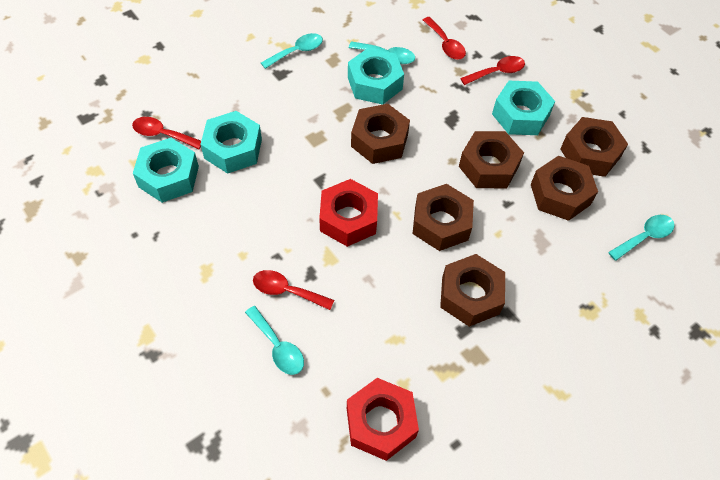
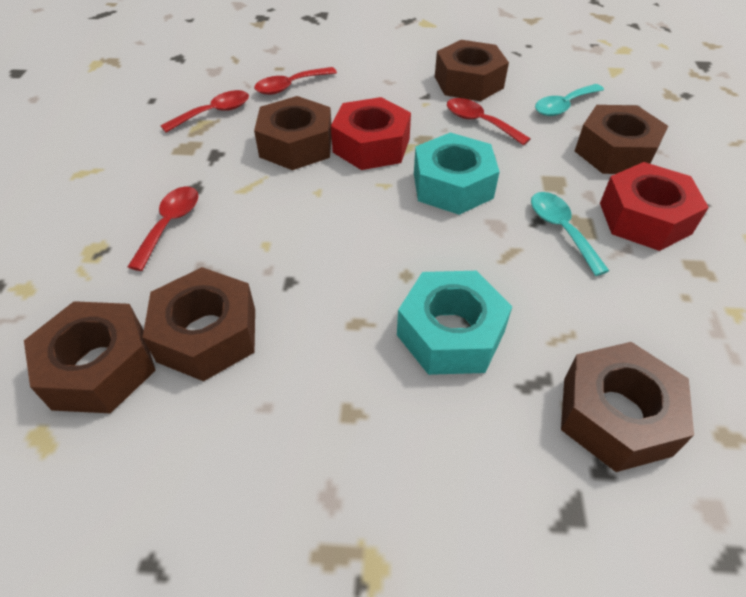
turquoise nut: 4 -> 2
turquoise spoon: 4 -> 2

